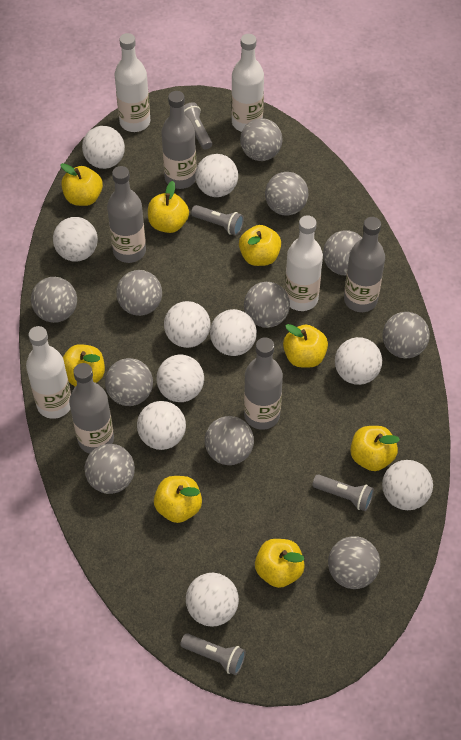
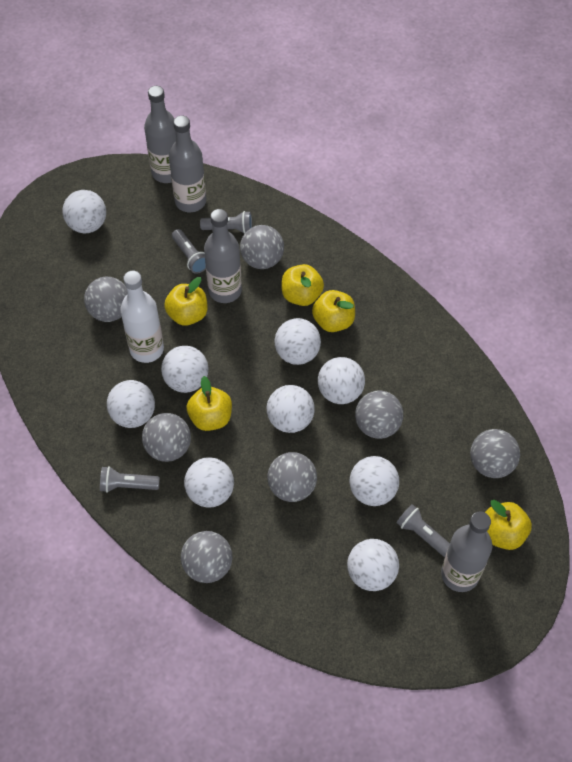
grey ball: 11 -> 7
grey bottle: 5 -> 4
white ball: 10 -> 9
white bottle: 4 -> 1
yellow apple: 8 -> 5

